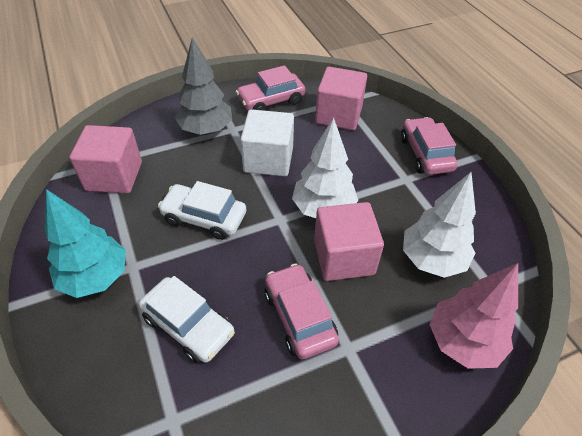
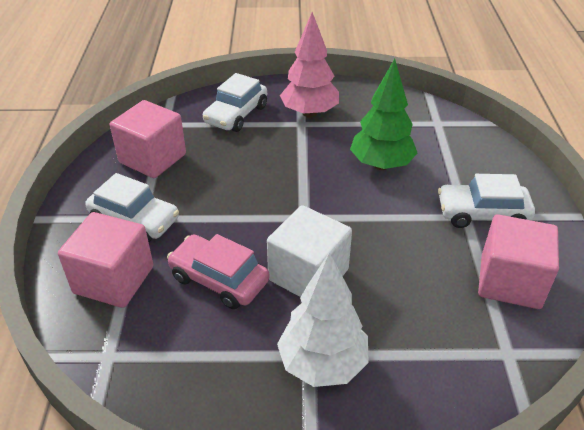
green tree: 0 -> 1
grey tree: 1 -> 0
pink car: 3 -> 1
turquoise tree: 1 -> 0
white car: 2 -> 3
white tree: 2 -> 1

